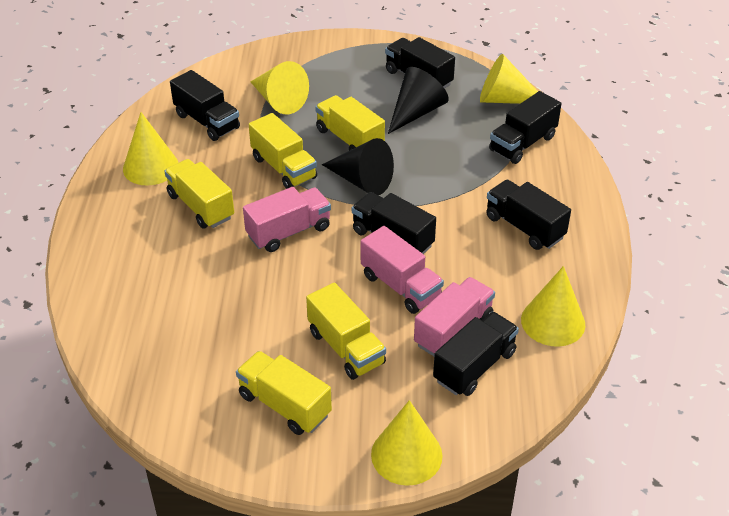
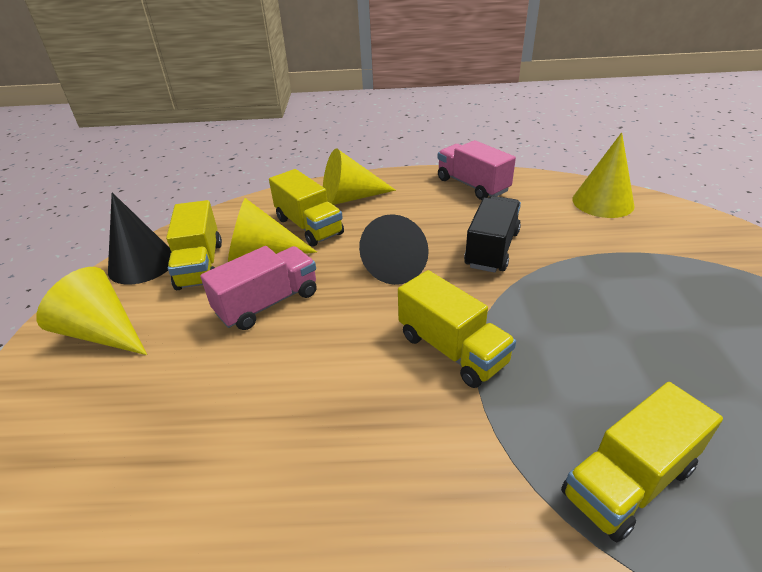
black truck: 6 -> 1
pink truck: 3 -> 2
yellow cone: 5 -> 4
yellow truck: 5 -> 4

